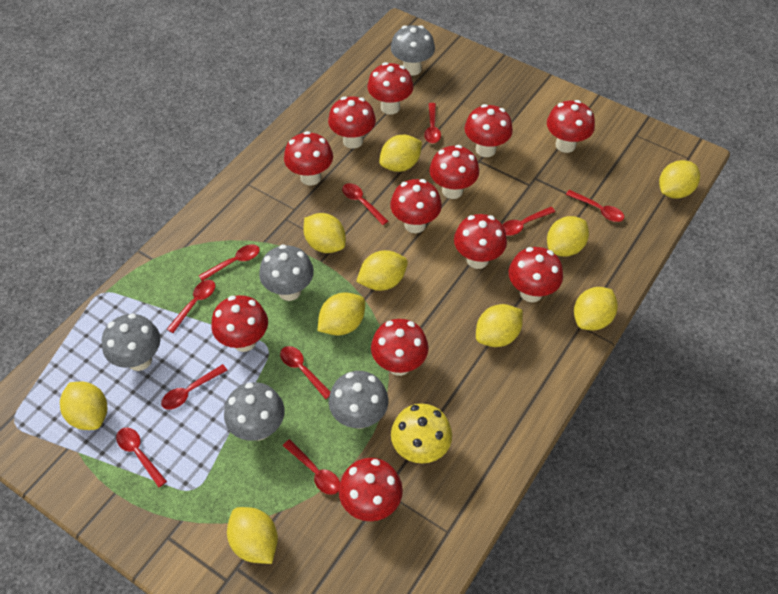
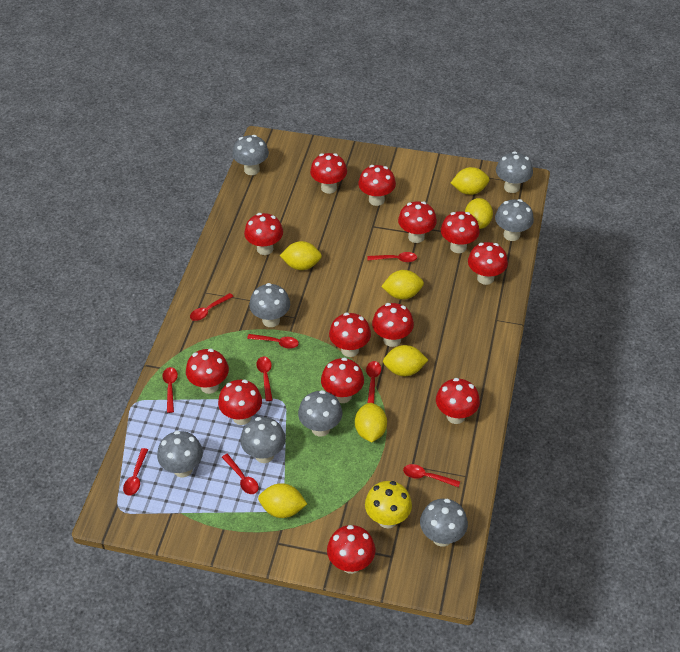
grey mushroom: 5 -> 8
red mushroom: 12 -> 13
red spoon: 10 -> 9
yellow lemon: 10 -> 7

